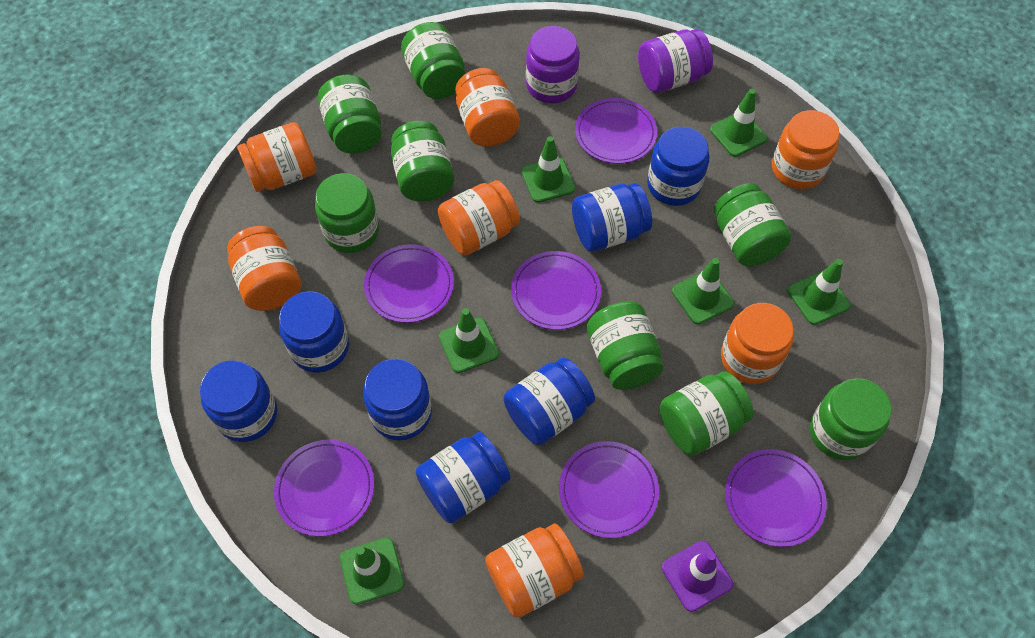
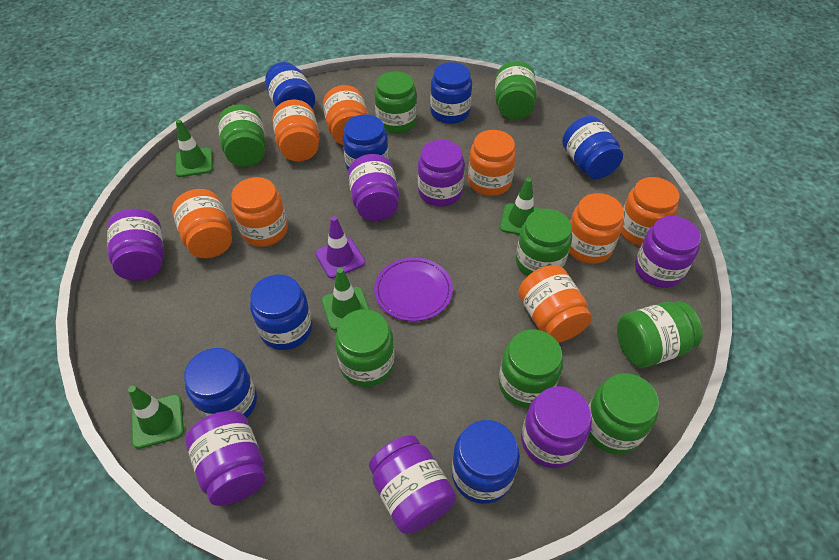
green traffic cone: 6 -> 4
orange jar: 7 -> 8
purple jar: 2 -> 7
purple plate: 6 -> 1

